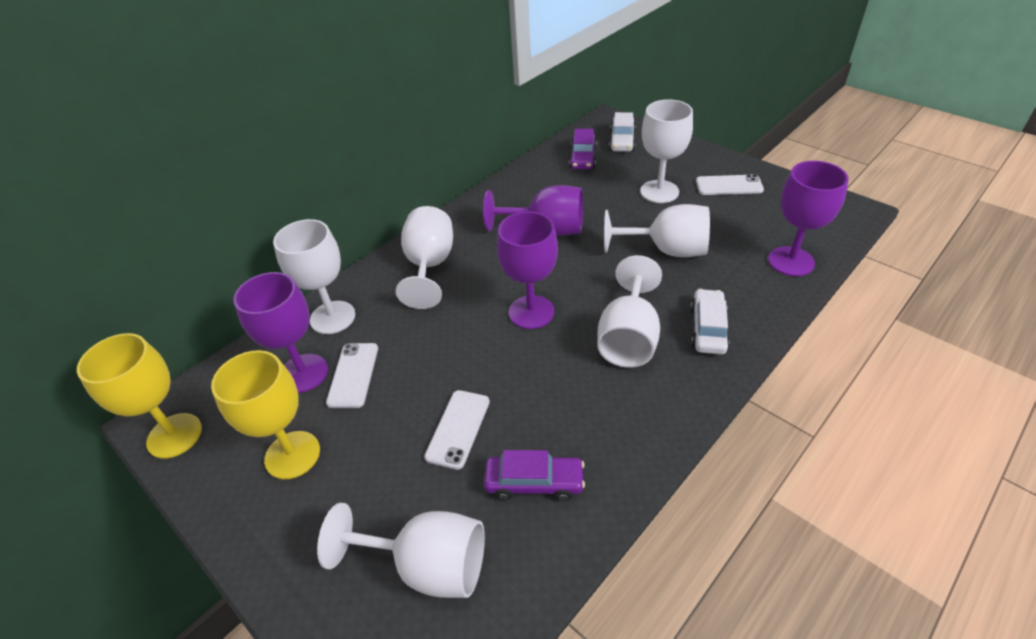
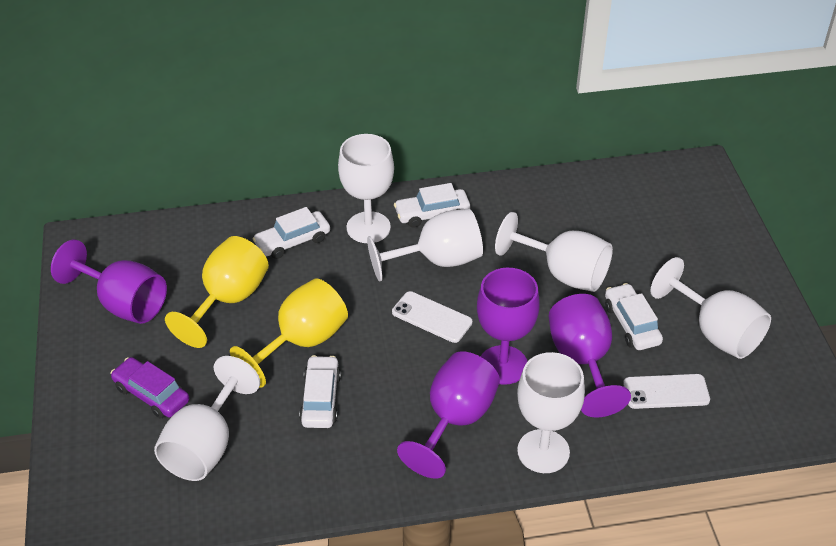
purple car: 2 -> 1
white car: 2 -> 4
white phone: 3 -> 2

